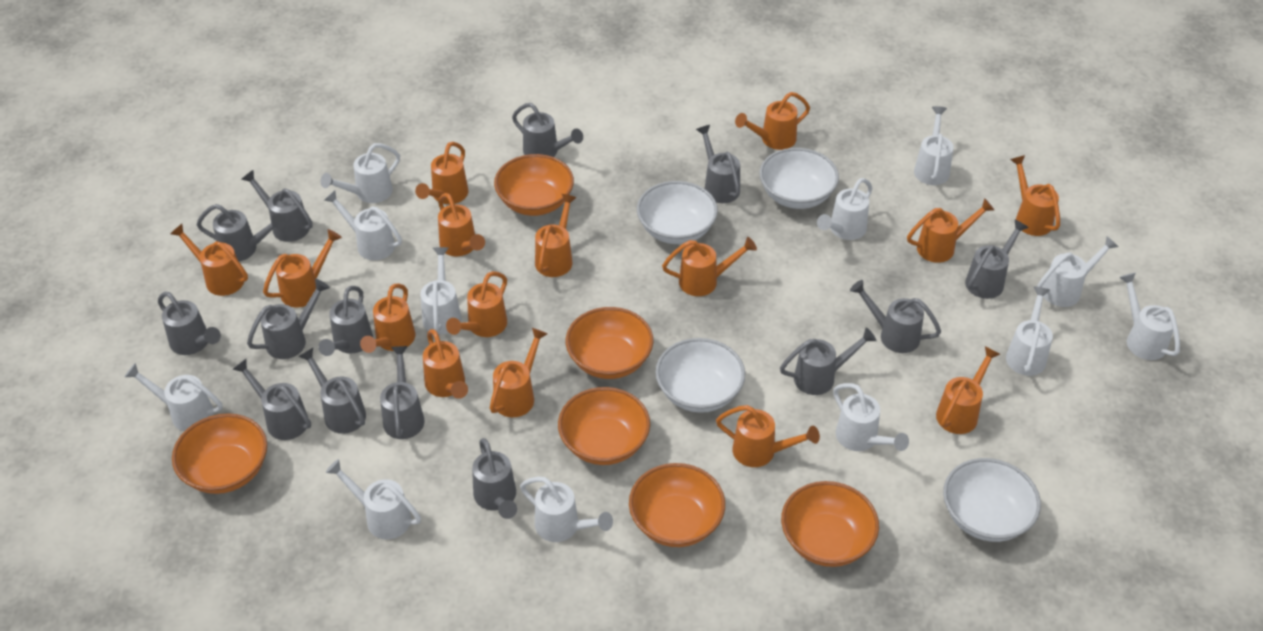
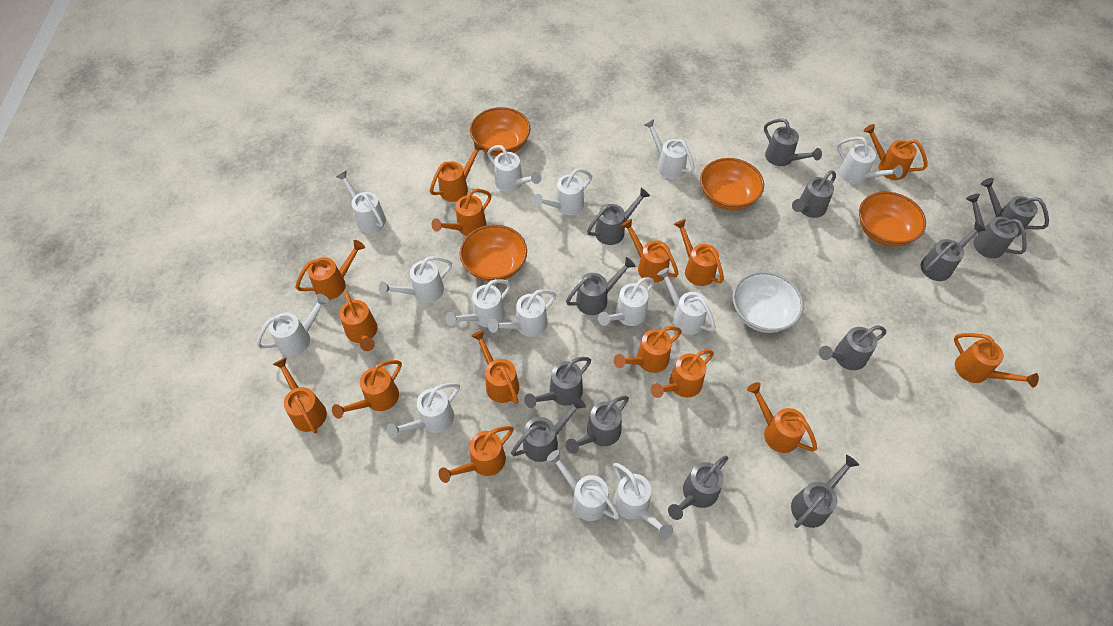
grey watering can: 14 -> 13
orange bowl: 6 -> 4
white bowl: 4 -> 1
white watering can: 12 -> 14

